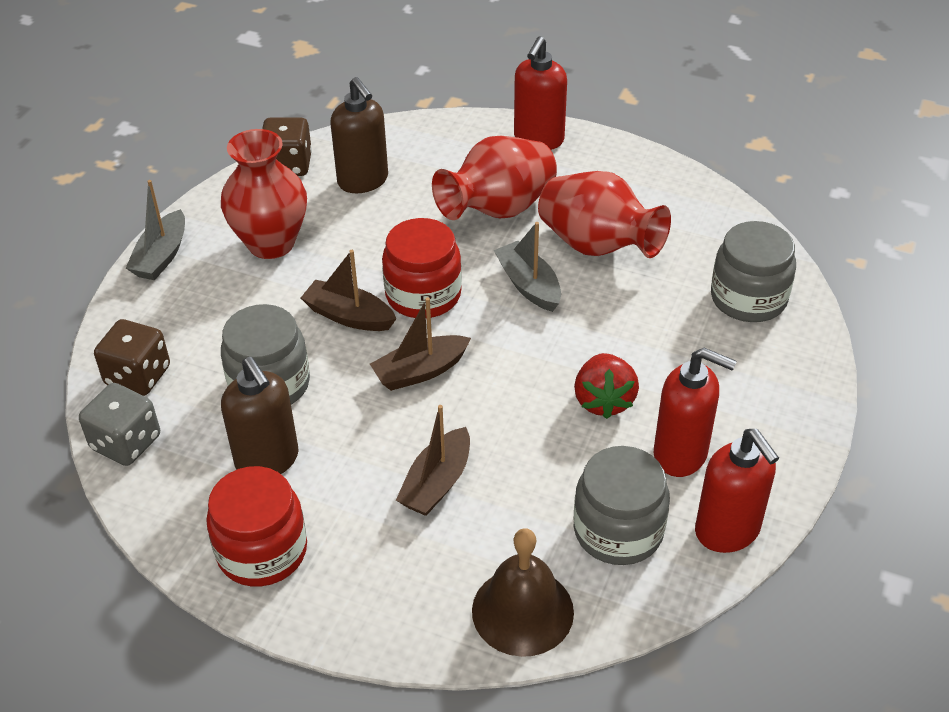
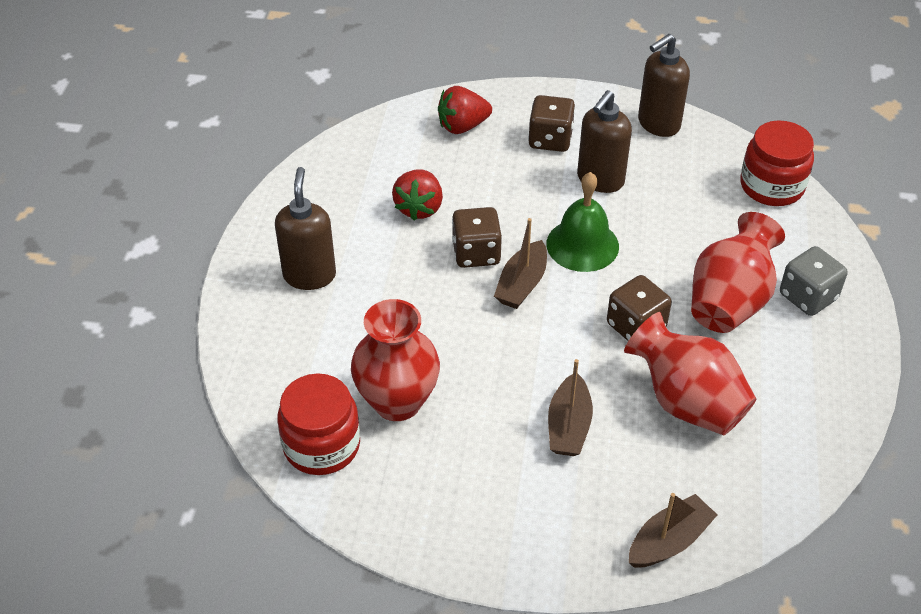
brown bell: 1 -> 0
brown dice: 2 -> 3
brown soap dispenser: 2 -> 3
green bell: 0 -> 1
grey boat: 2 -> 0
grey jar: 3 -> 0
red soap dispenser: 3 -> 0
red strawberry: 1 -> 2

